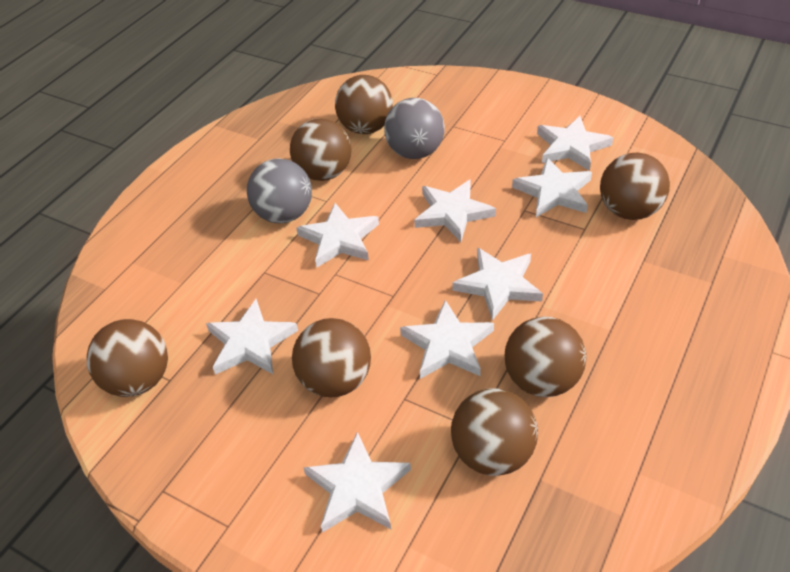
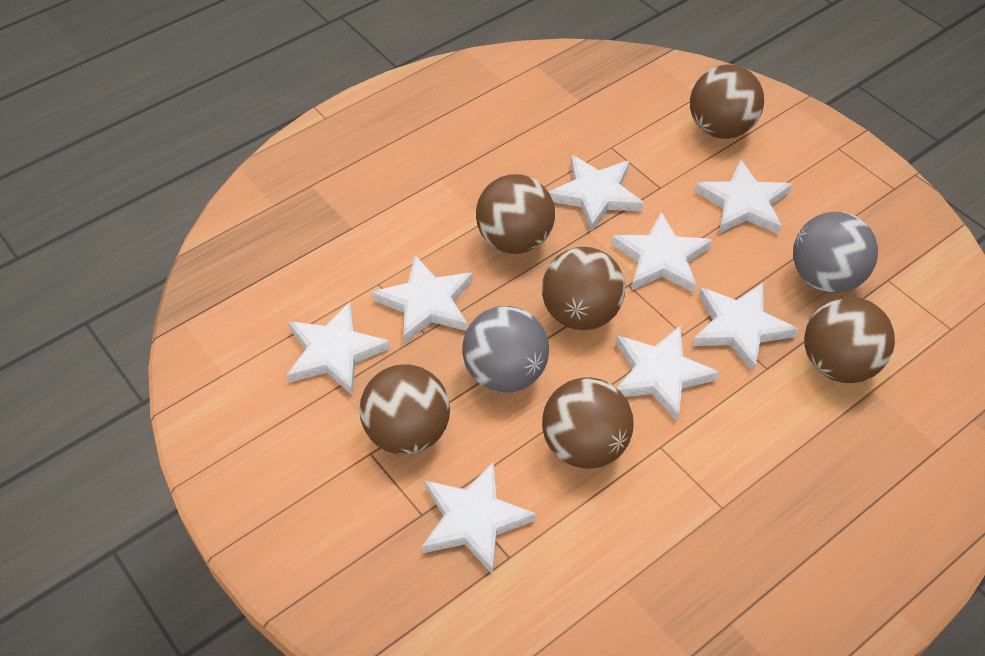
brown ball: 7 -> 6

